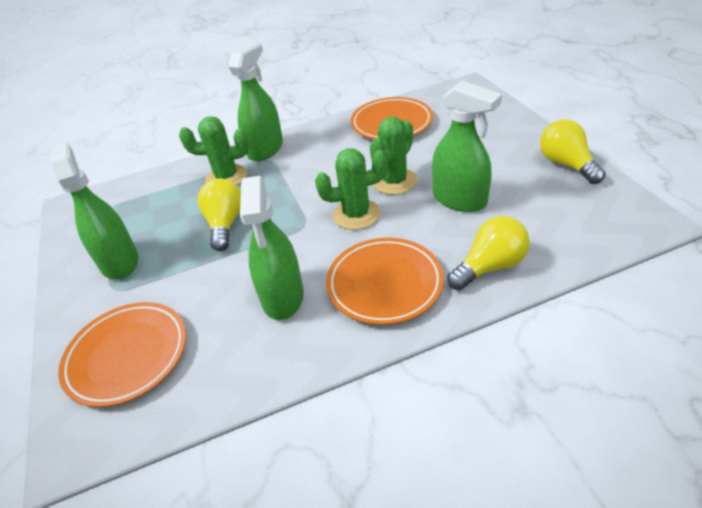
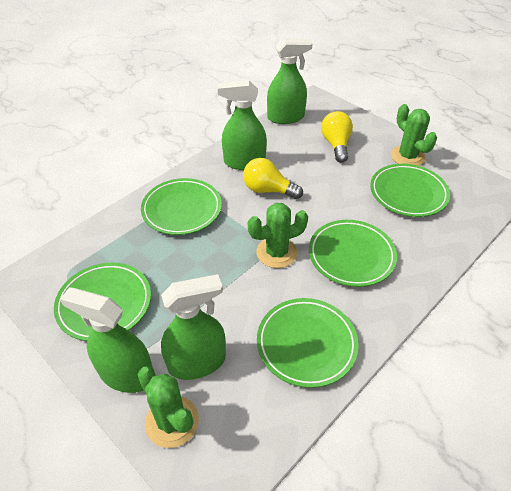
green plate: 0 -> 5
orange plate: 3 -> 0
yellow light bulb: 3 -> 2

